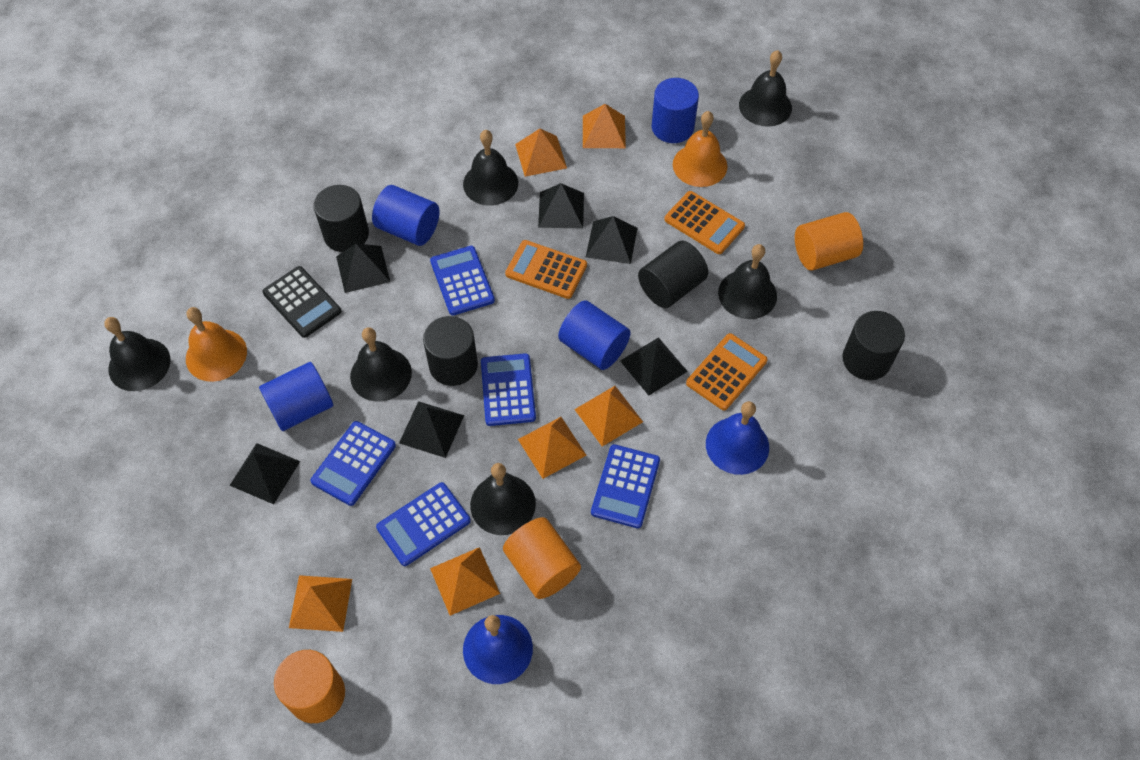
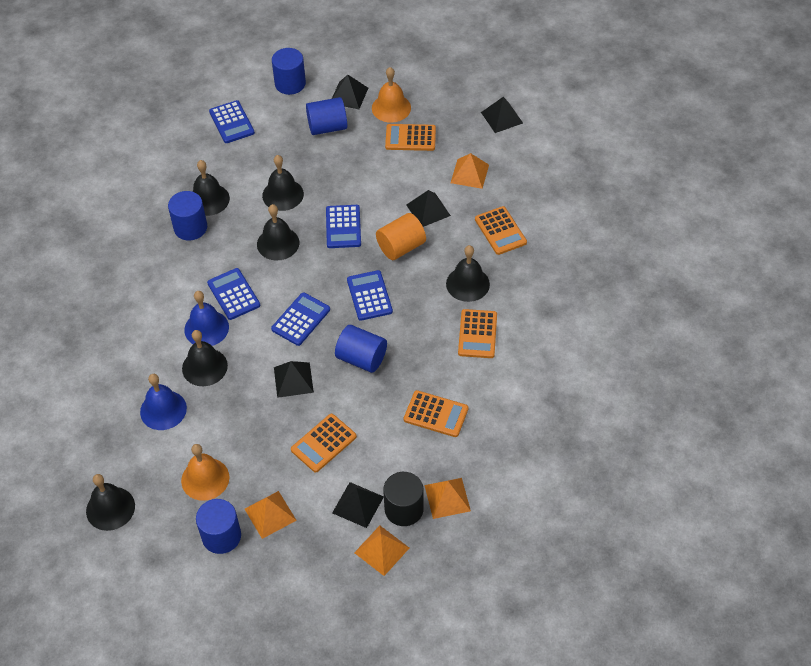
black calculator: 1 -> 0
black cylinder: 4 -> 1
black pyramid: 6 -> 5
blue cylinder: 4 -> 5
orange calculator: 3 -> 5
orange cylinder: 3 -> 1
orange pyramid: 6 -> 4

